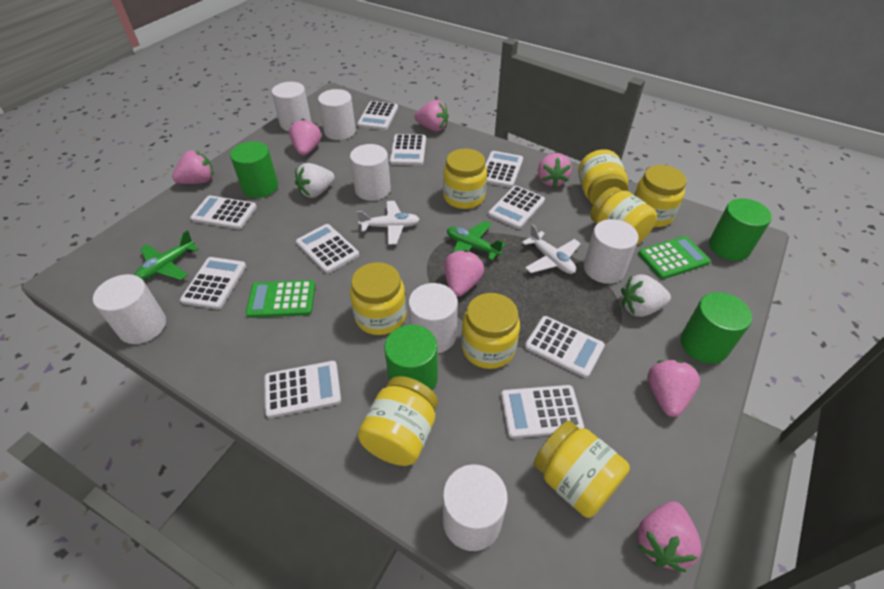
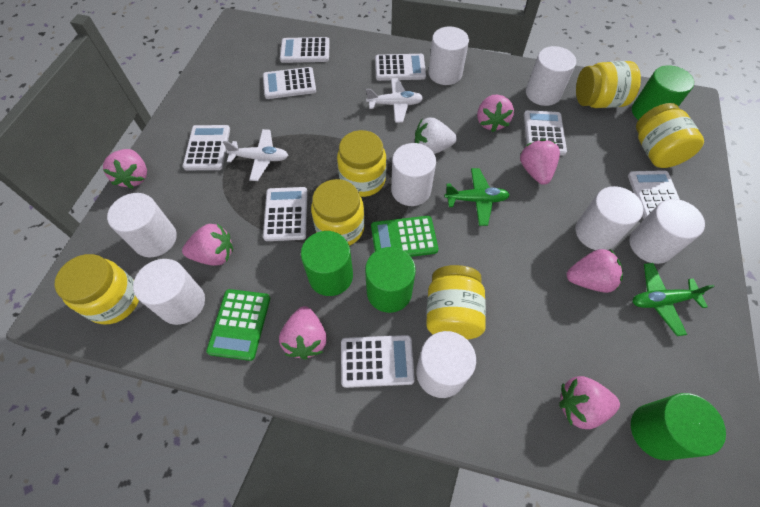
white calculator: 10 -> 8
white cylinder: 7 -> 8
white strawberry: 2 -> 1
yellow jar: 8 -> 6

